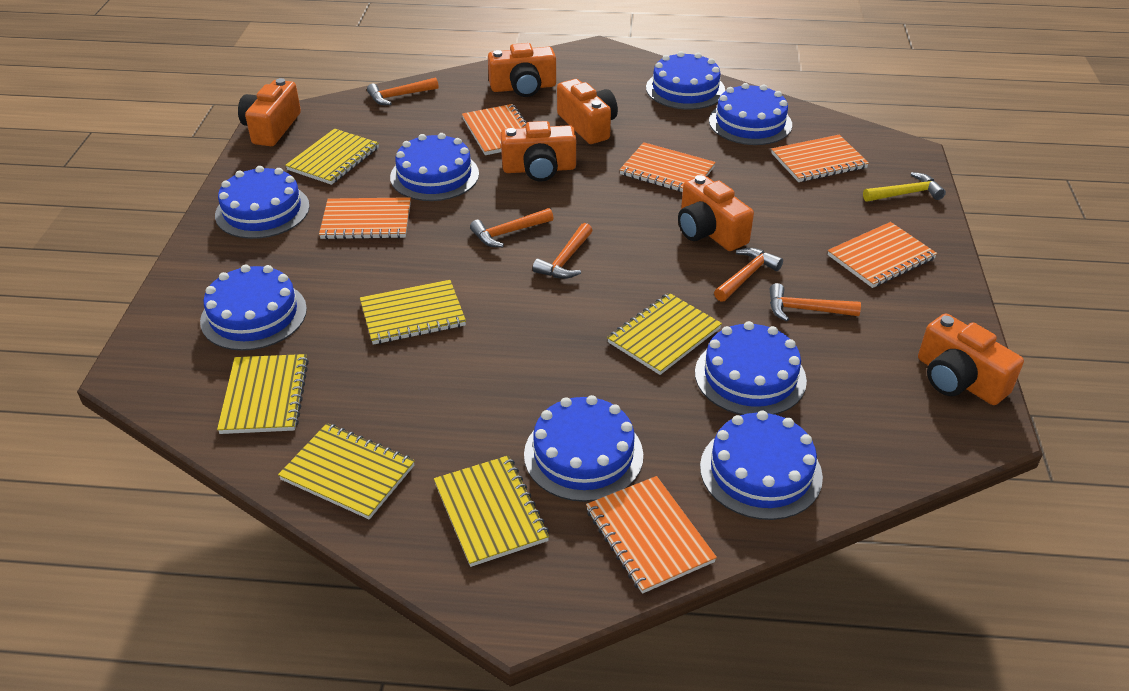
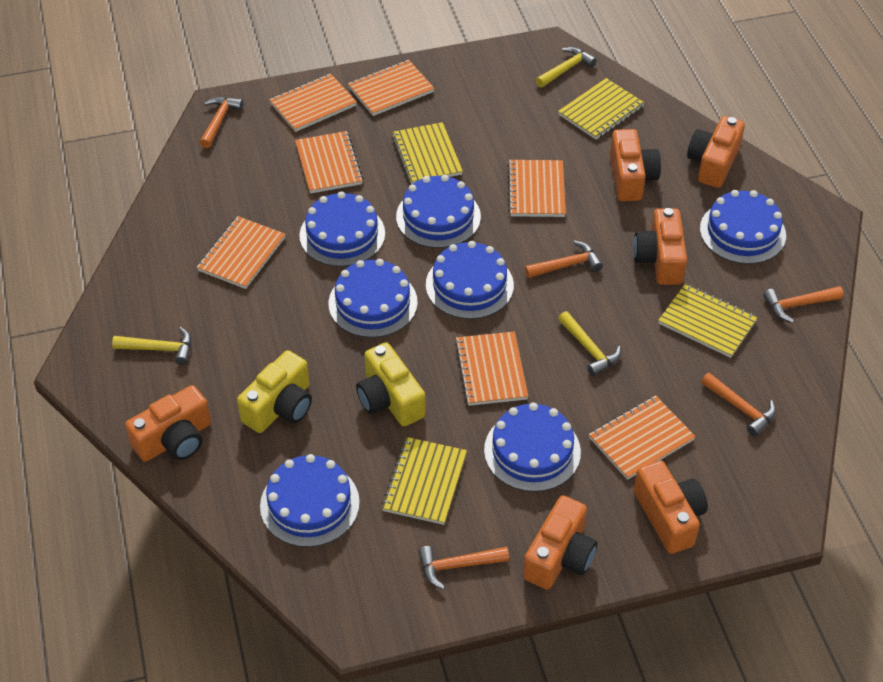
blue cake: 8 -> 7
orange notebook: 6 -> 7
yellow camera: 0 -> 2
yellow hammer: 1 -> 3
yellow notebook: 6 -> 4

